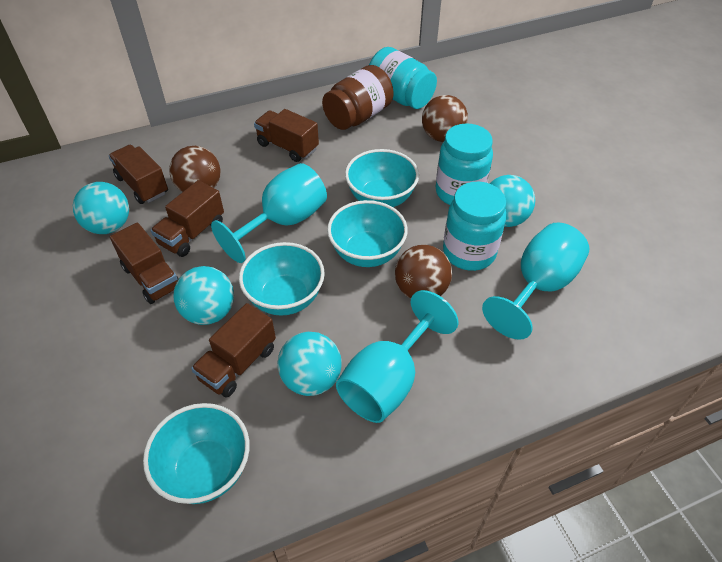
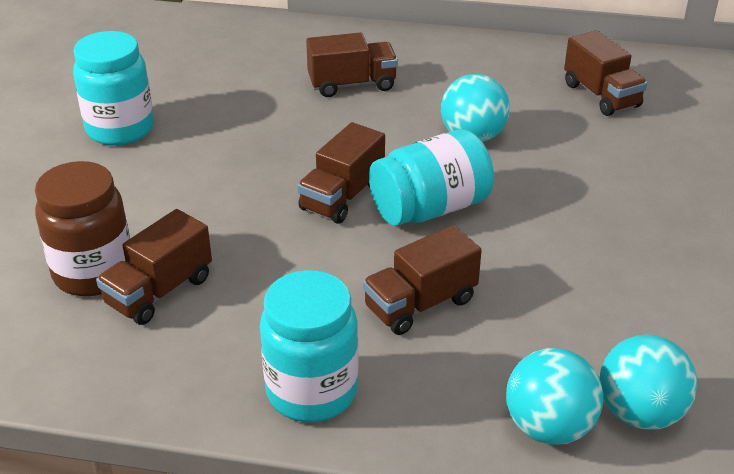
brown ball: 3 -> 0
turquoise ball: 4 -> 3
turquoise bowl: 4 -> 0
turquoise goblet: 3 -> 0

